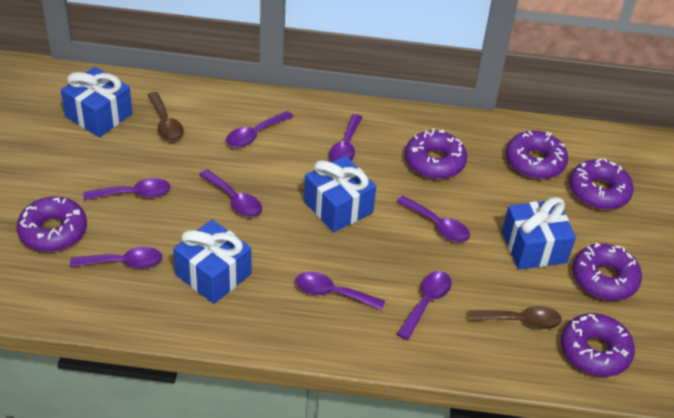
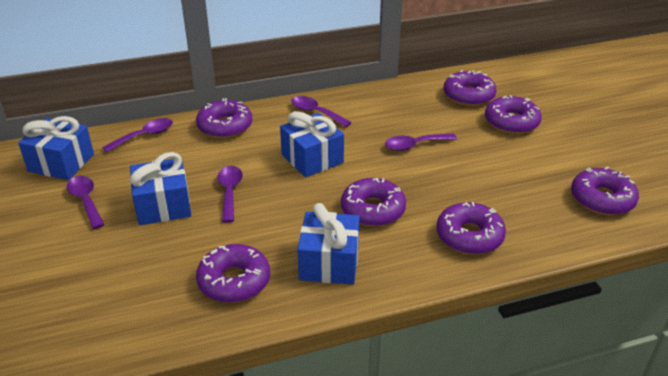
brown spoon: 2 -> 0
purple donut: 6 -> 7
purple spoon: 8 -> 5

